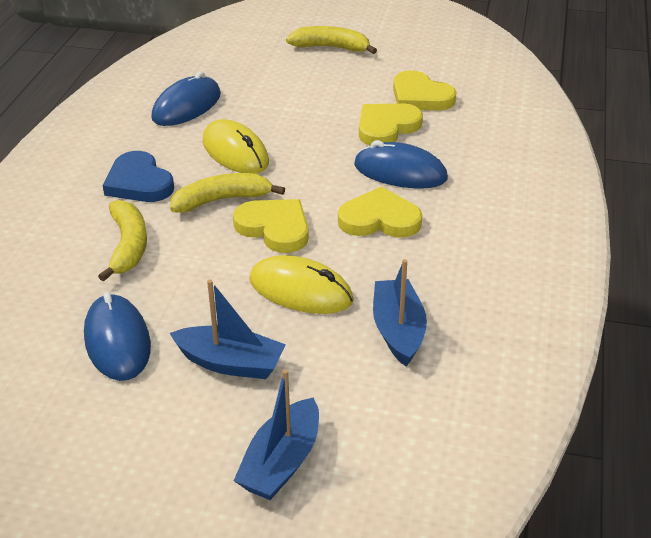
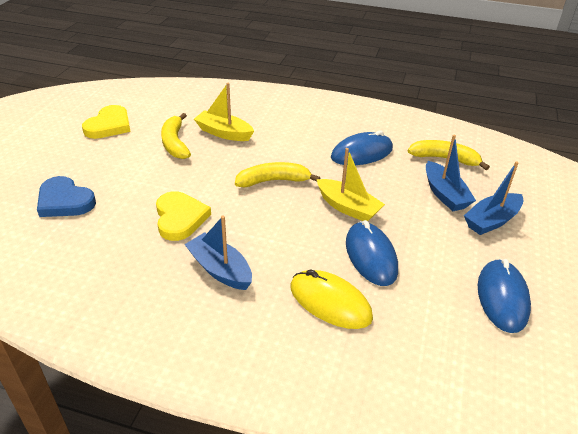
yellow boat: 0 -> 2
yellow heart: 4 -> 2
yellow mouse: 2 -> 1

